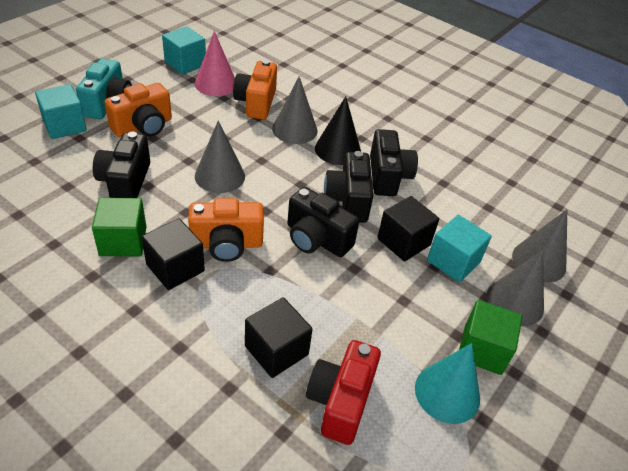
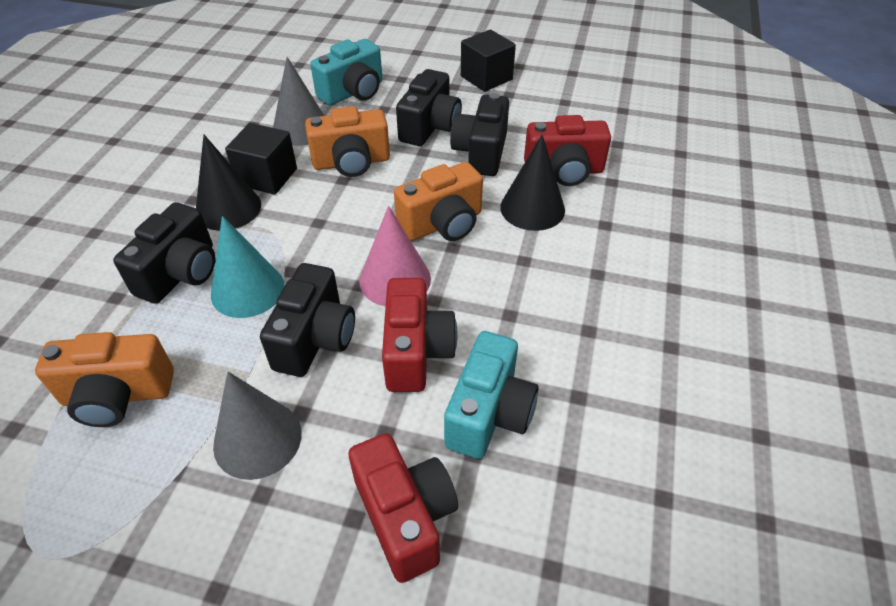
black cone: 1 -> 2
black cube: 3 -> 2
green cube: 2 -> 0
grey cone: 4 -> 2
red camera: 1 -> 3
turquoise camera: 1 -> 2
turquoise cube: 3 -> 0

